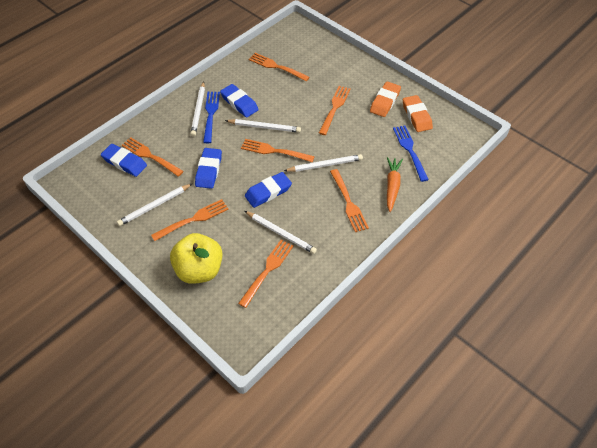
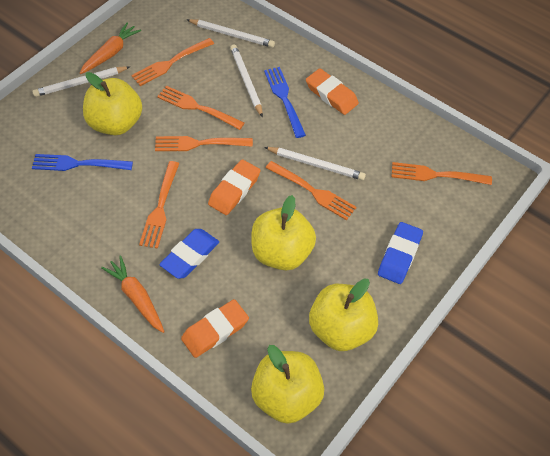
blue eraser: 4 -> 2
orange carrot: 1 -> 2
orange eraser: 2 -> 3
orange fork: 7 -> 6
white pencil: 5 -> 4
yellow apple: 1 -> 4

